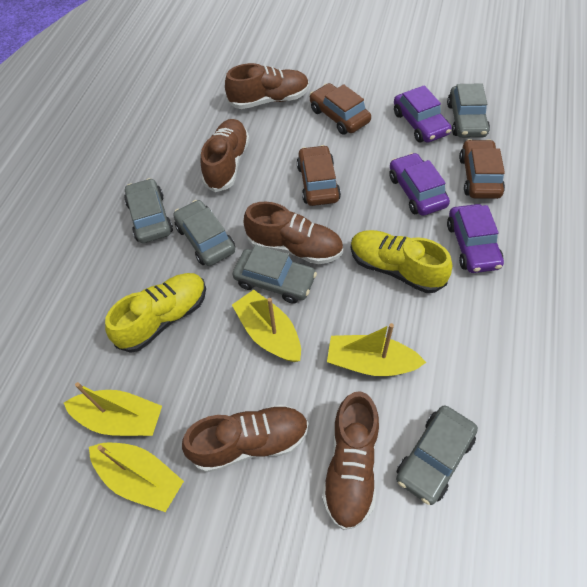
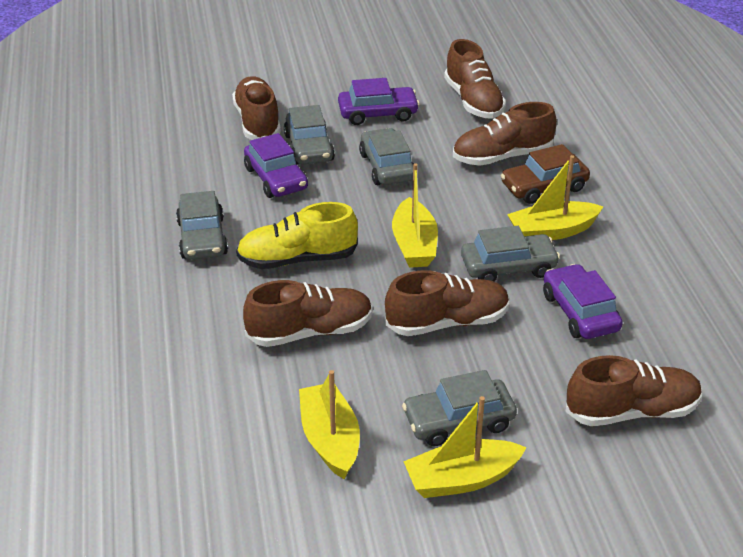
brown car: 3 -> 1
brown shoe: 5 -> 6
yellow shoe: 2 -> 1

